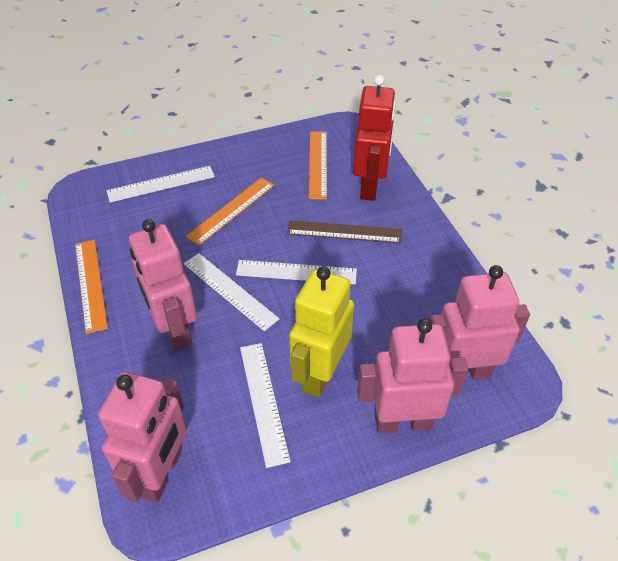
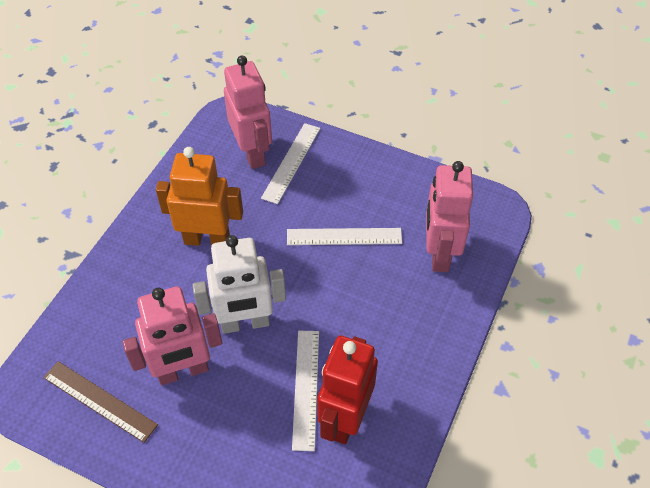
orange robot: 0 -> 1
orange ruler: 3 -> 0
pink robot: 4 -> 3
white robot: 0 -> 1
white ruler: 4 -> 3
yellow robot: 1 -> 0

